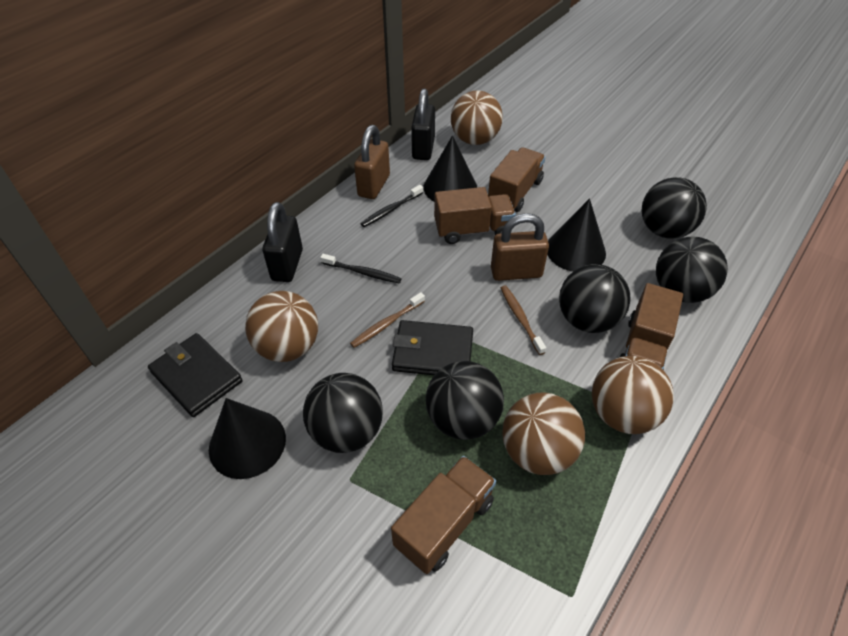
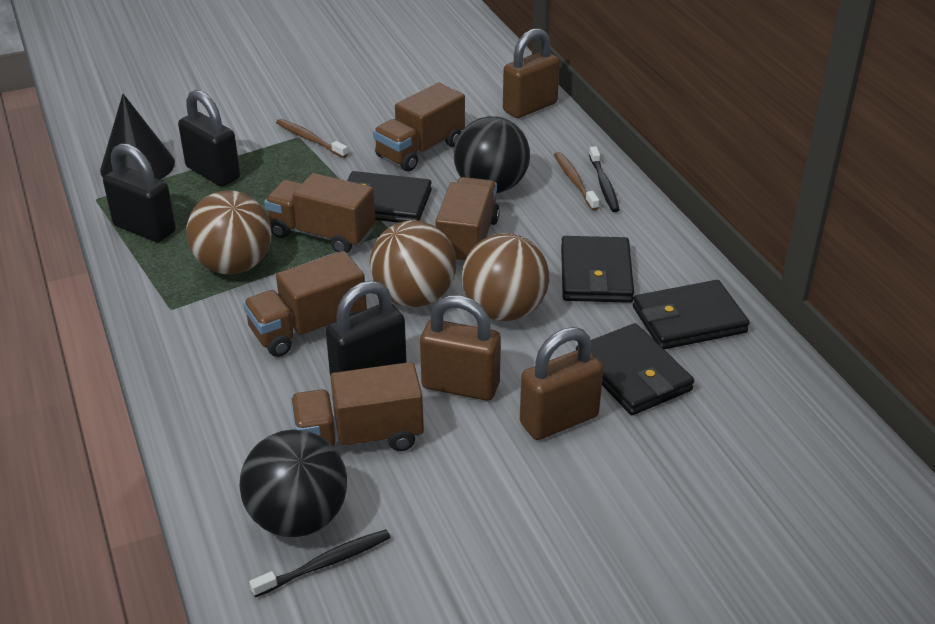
black ball: 5 -> 2
black cone: 3 -> 1
black padlock: 2 -> 3
black wallet: 2 -> 4
brown ball: 4 -> 3
brown padlock: 2 -> 3
brown truck: 4 -> 5

